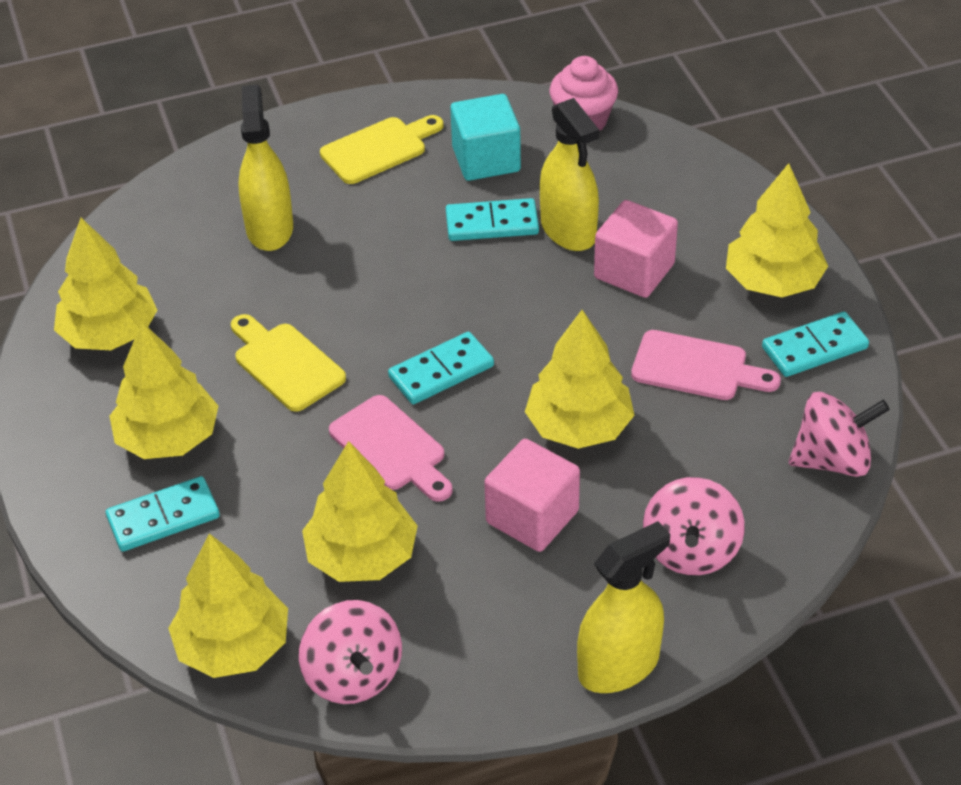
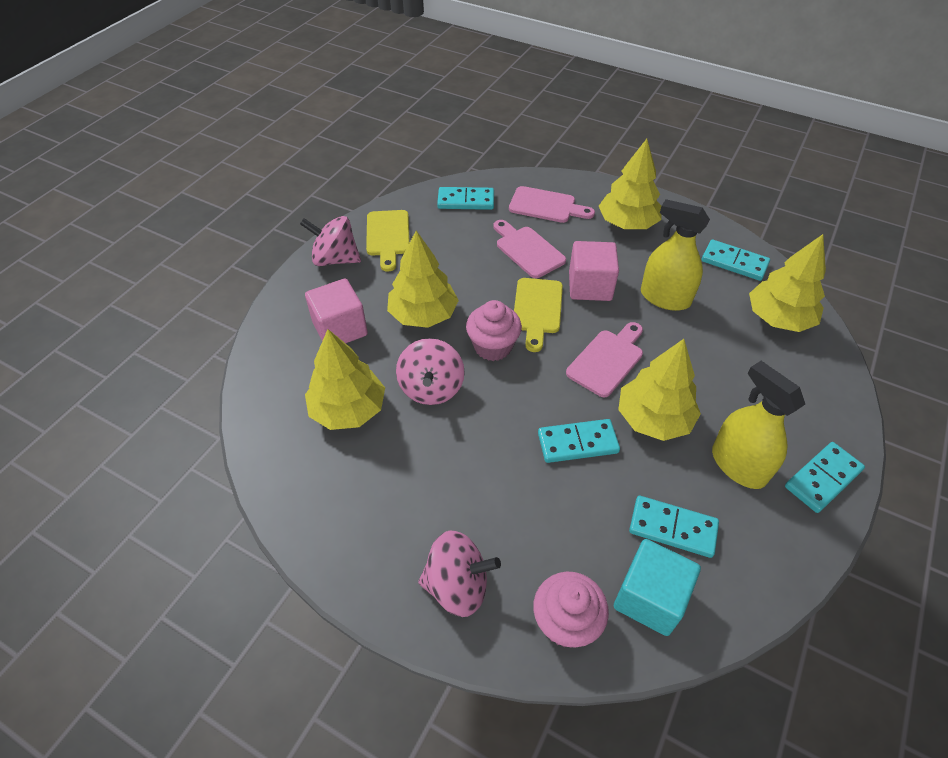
pink cupcake: 1 -> 2
pink cutting board: 2 -> 3
turquoise domino: 4 -> 5
yellow spray bottle: 3 -> 2
yellow tree: 6 -> 5

